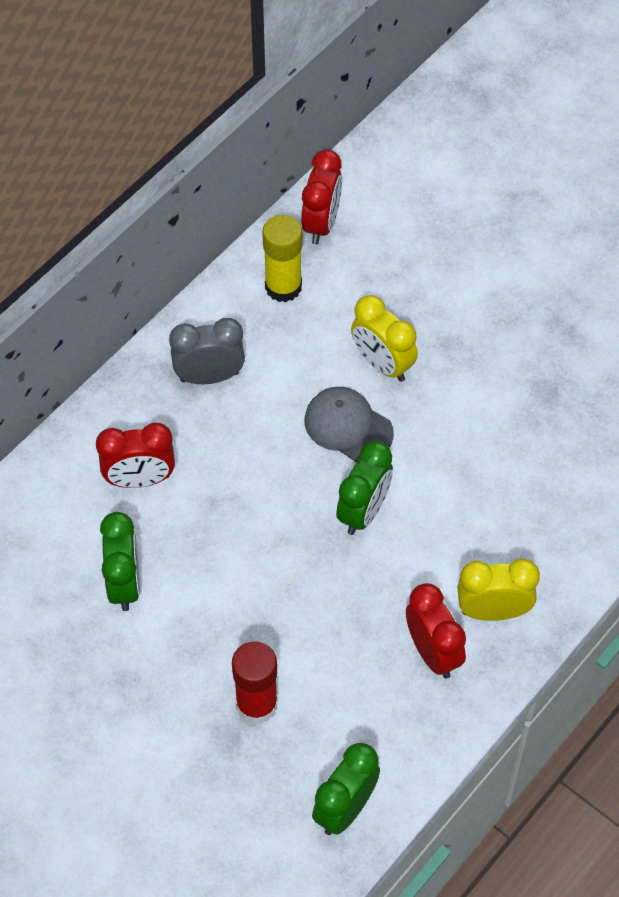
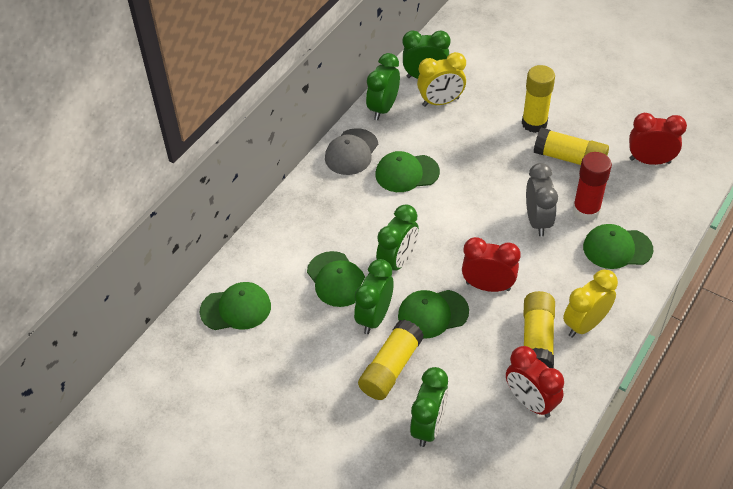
green cap: 0 -> 5
green clock: 3 -> 5
yellow glue stick: 1 -> 4

